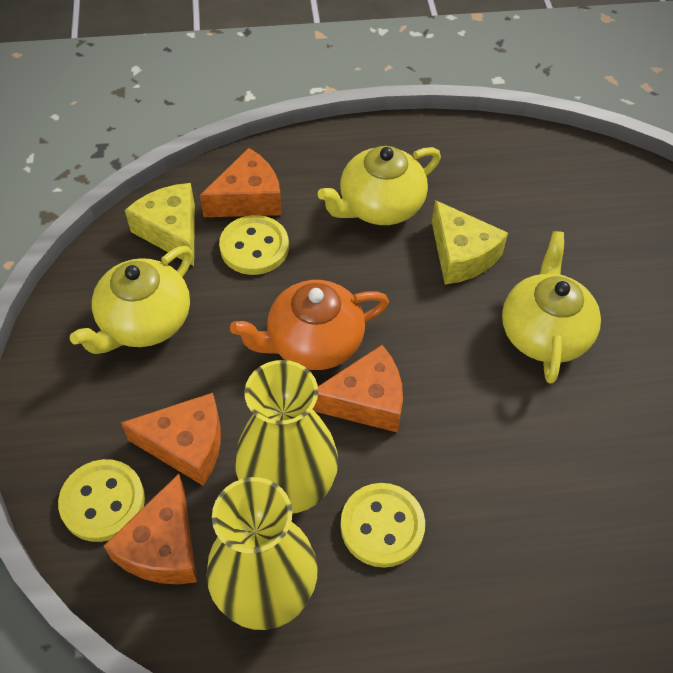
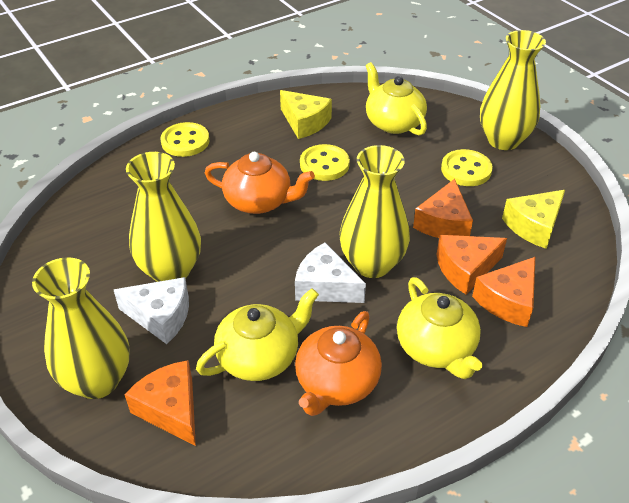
orange teapot: 1 -> 2
white cheese: 0 -> 2
yellow vase: 2 -> 4

